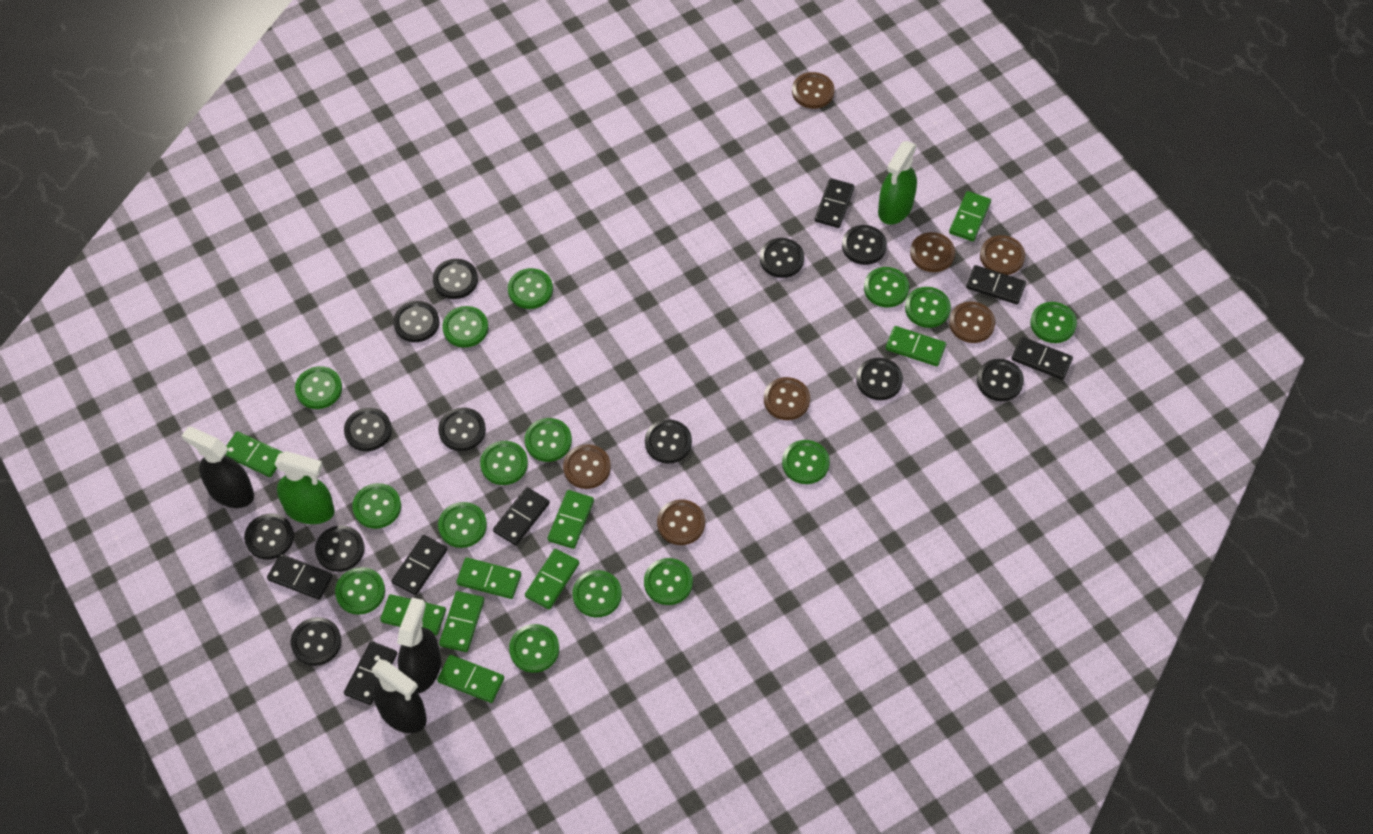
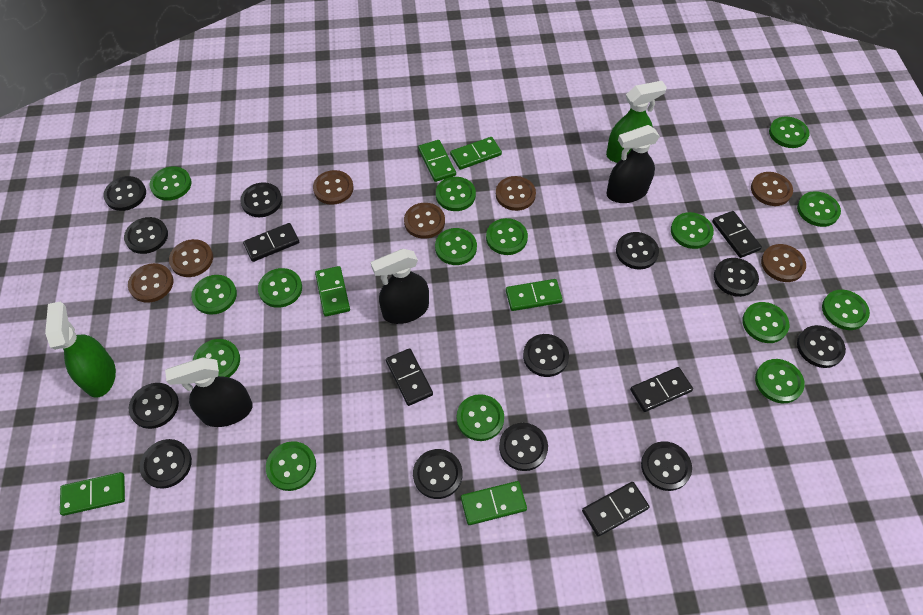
black domino: 7 -> 5
green domino: 9 -> 6

